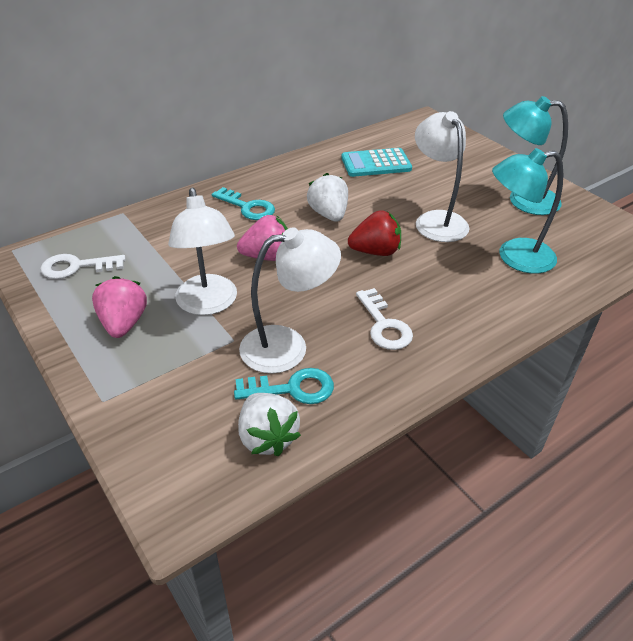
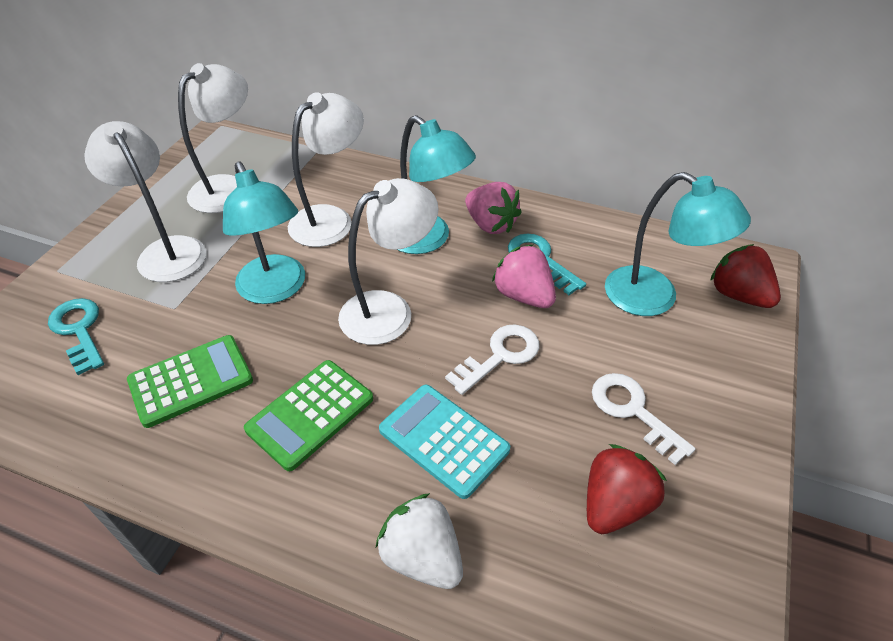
green calculator: 0 -> 2
red strawberry: 1 -> 2
turquoise lamp: 2 -> 3
white lamp: 3 -> 4
white strawberry: 2 -> 1

